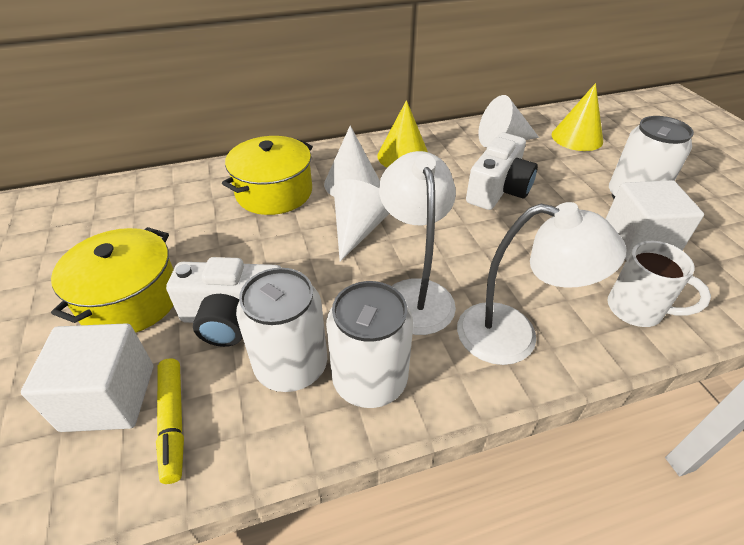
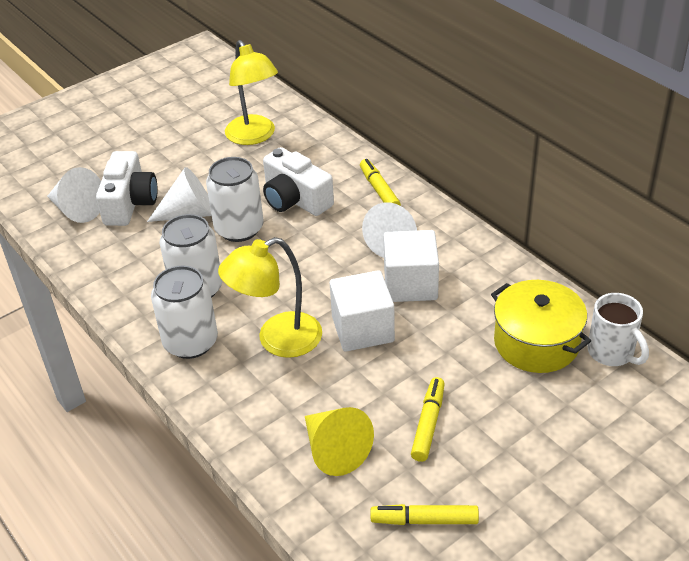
white lamp: 2 -> 0
yellow cone: 2 -> 1
yellow lamp: 0 -> 2
yellow marker: 1 -> 3
yellow pot: 2 -> 1

